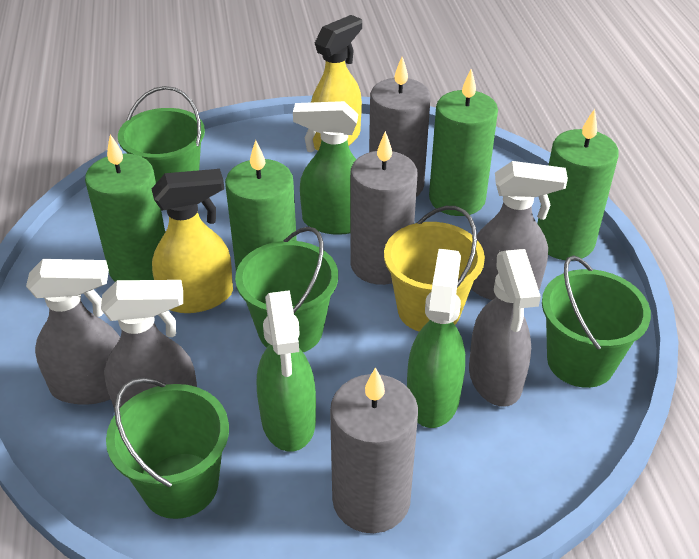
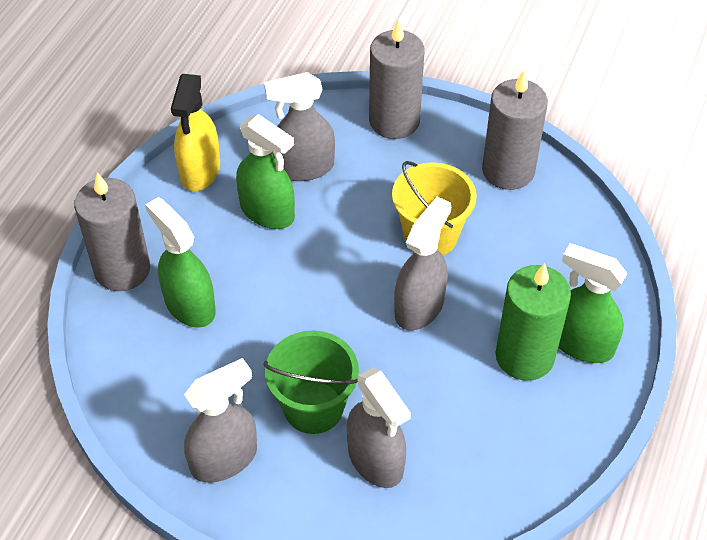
green bucket: 4 -> 1
green candle: 4 -> 1
yellow spray bottle: 2 -> 1

